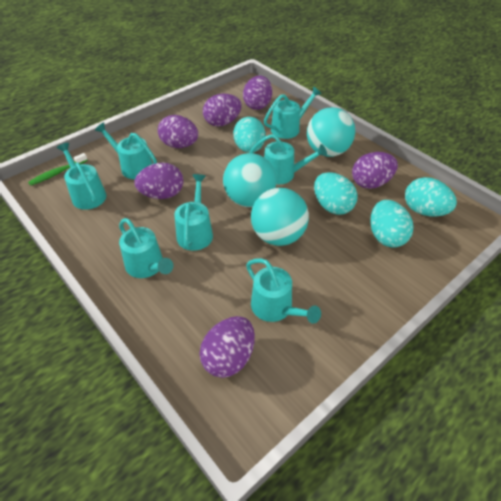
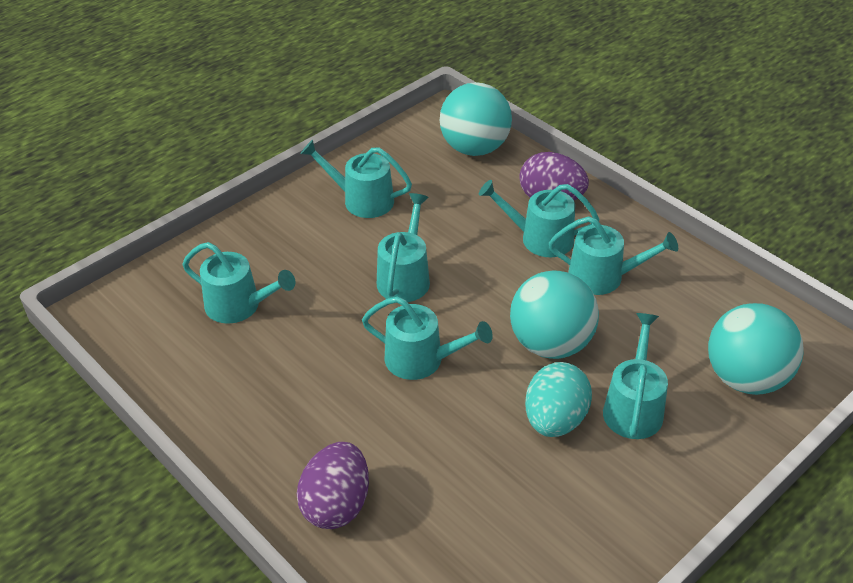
green toothbrush: 1 -> 0
purple egg: 6 -> 2
turquoise egg: 4 -> 1

